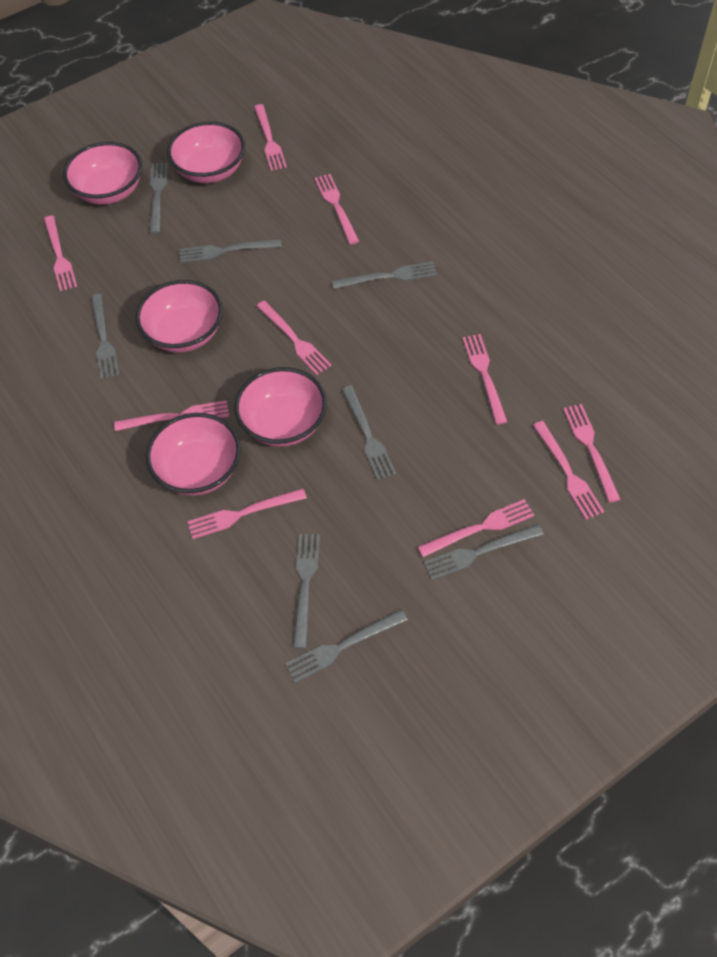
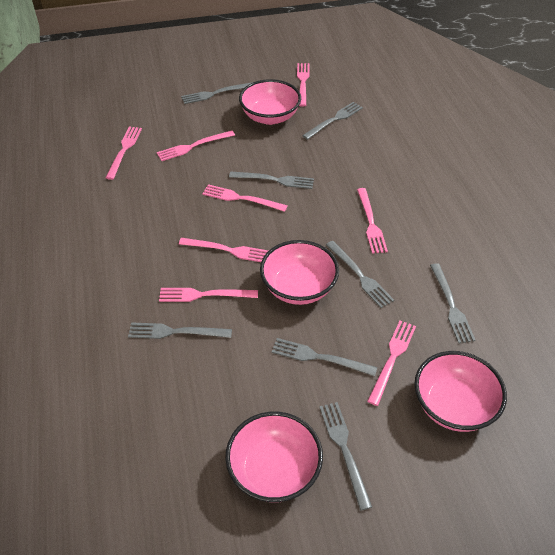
pink bowl: 5 -> 4
pink fork: 10 -> 8

